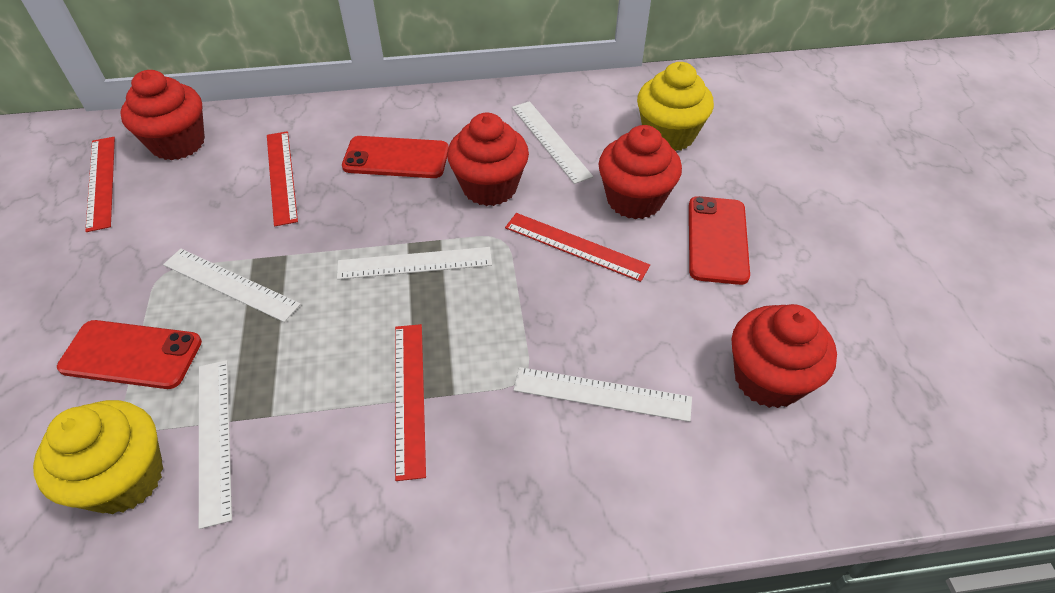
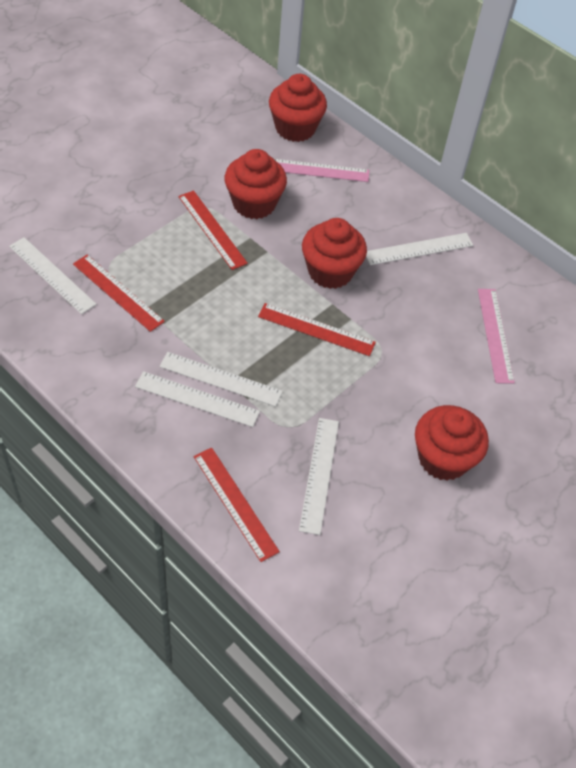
pink ruler: 0 -> 2
red phone: 3 -> 0
yellow cupcake: 2 -> 0

